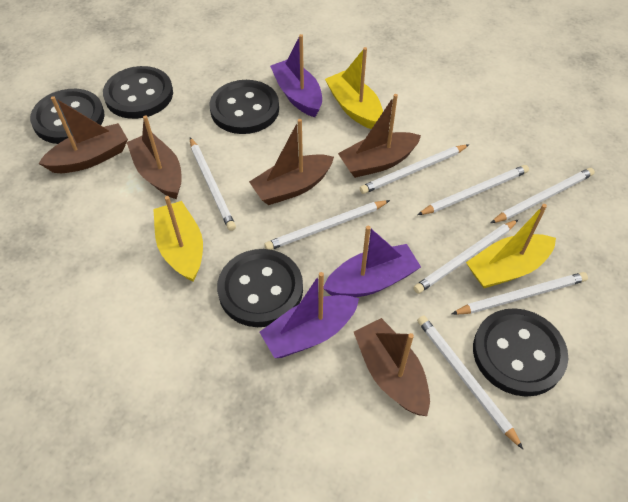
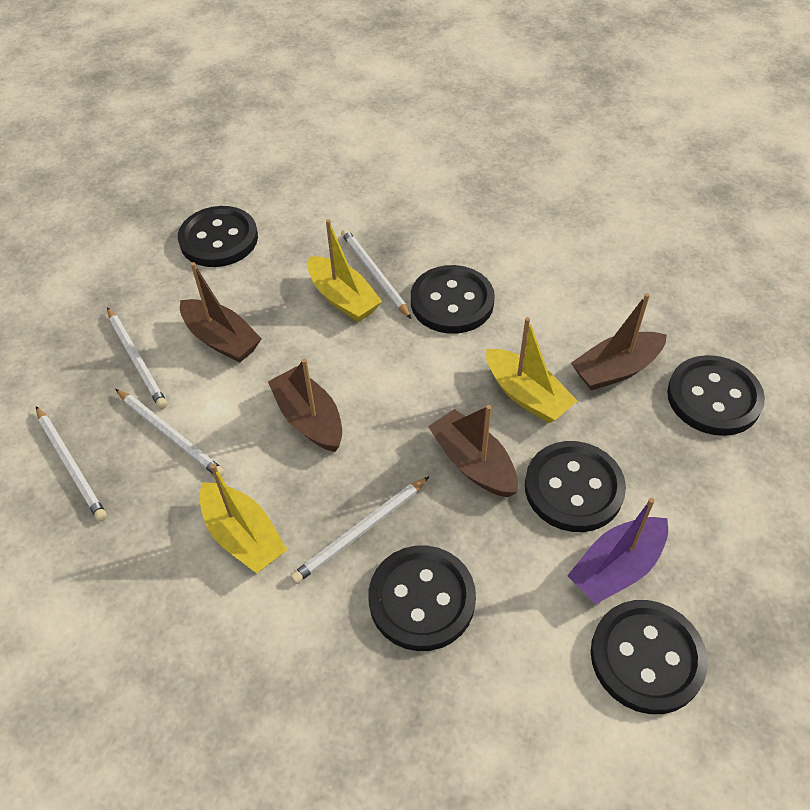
black button: 5 -> 6
brown boat: 5 -> 4
purple boat: 3 -> 1
white pencil: 8 -> 5

